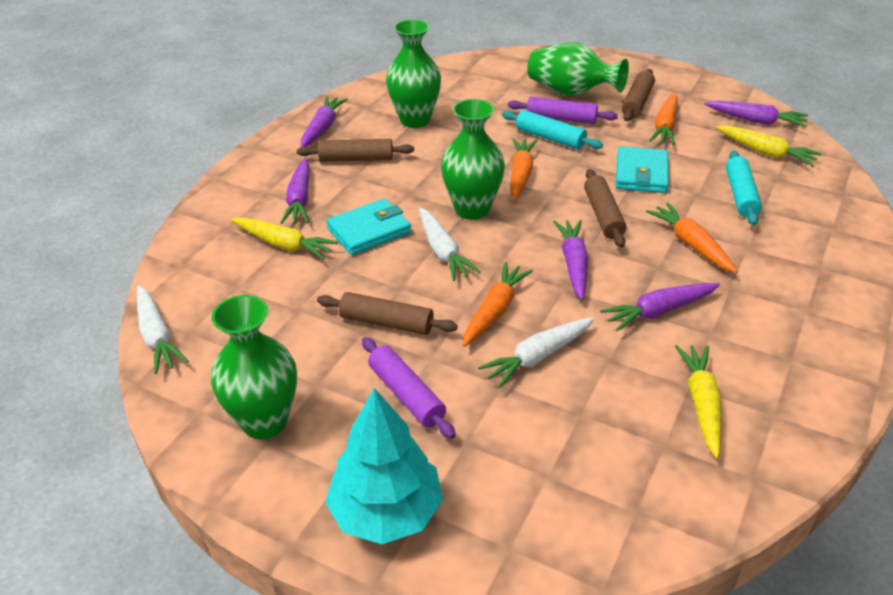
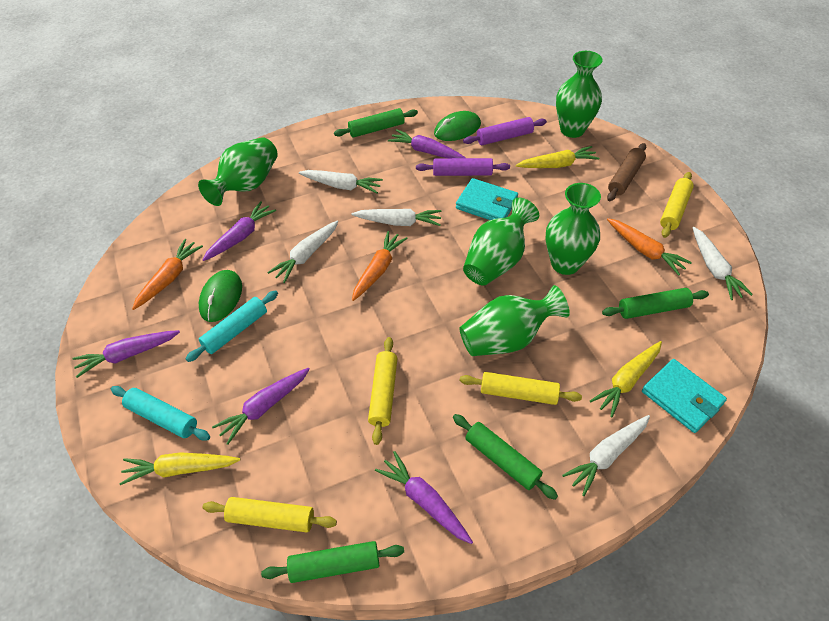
brown rolling pin: 4 -> 1
green mouse: 0 -> 2
green rolling pin: 0 -> 4
green vase: 4 -> 5
orange carrot: 4 -> 3
turquoise tree: 1 -> 0
white carrot: 3 -> 5
yellow rolling pin: 0 -> 4

